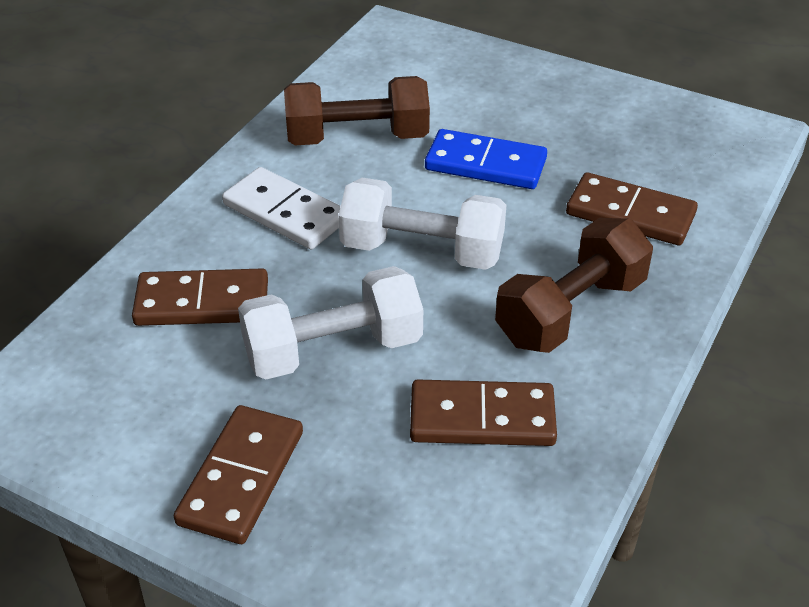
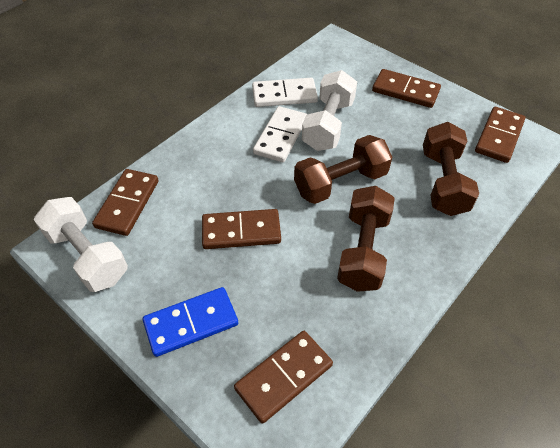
brown domino: 4 -> 5
brown dumbbell: 2 -> 3
white domino: 1 -> 2

